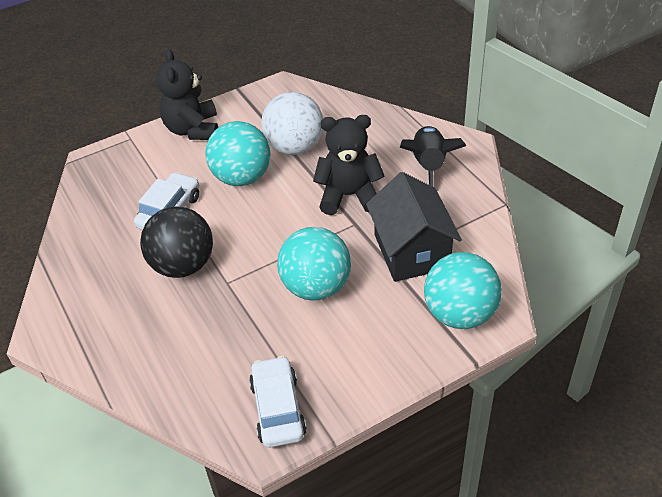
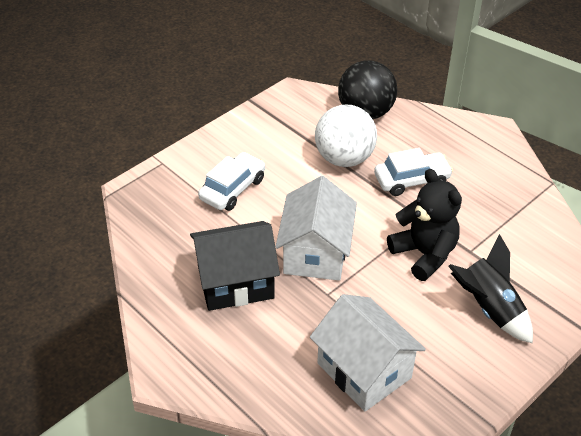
black teddy bear: 2 -> 1
turquoise ball: 3 -> 0
white house: 0 -> 2

